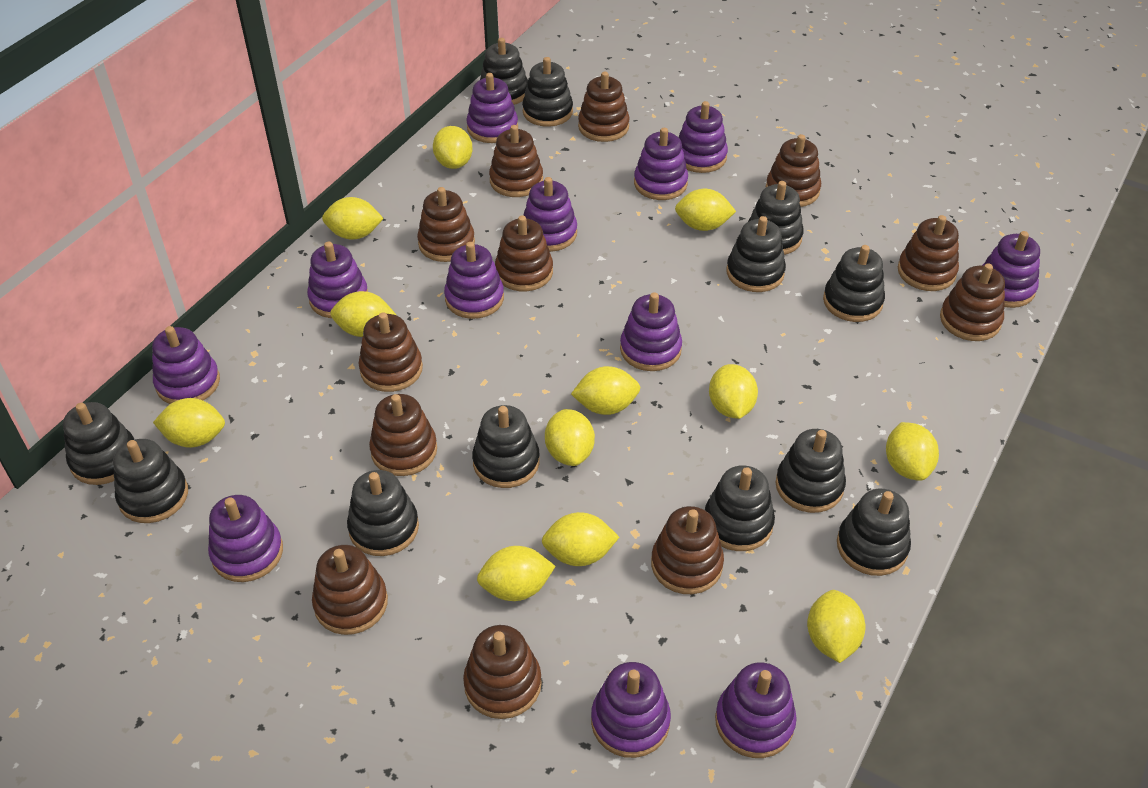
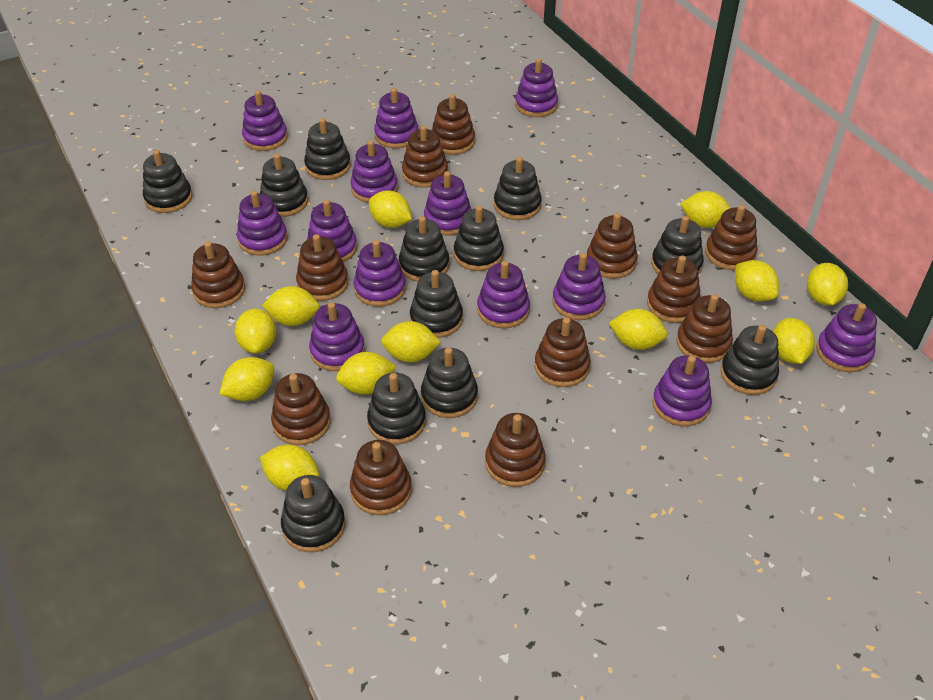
purple stacking toy: 12 -> 13

